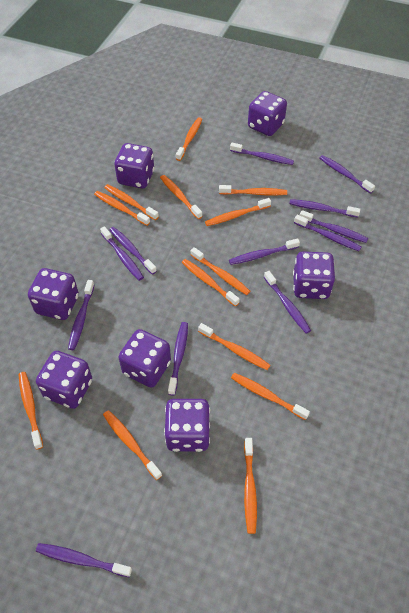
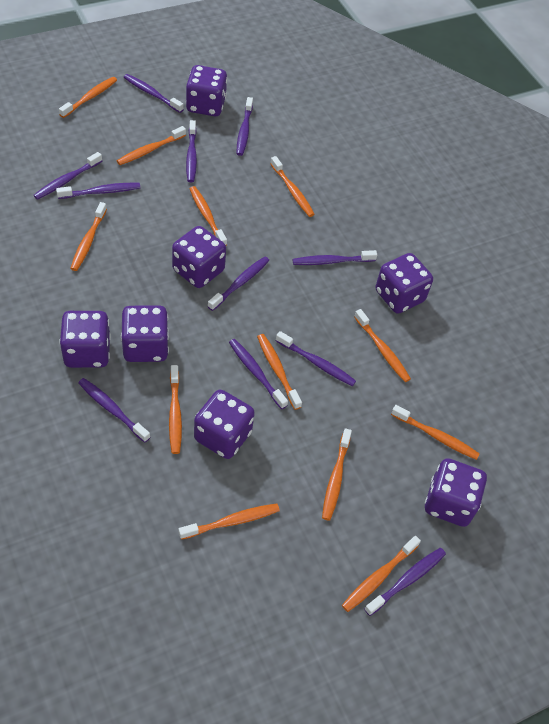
orange toothbrush: 13 -> 12
purple toothbrush: 12 -> 11

